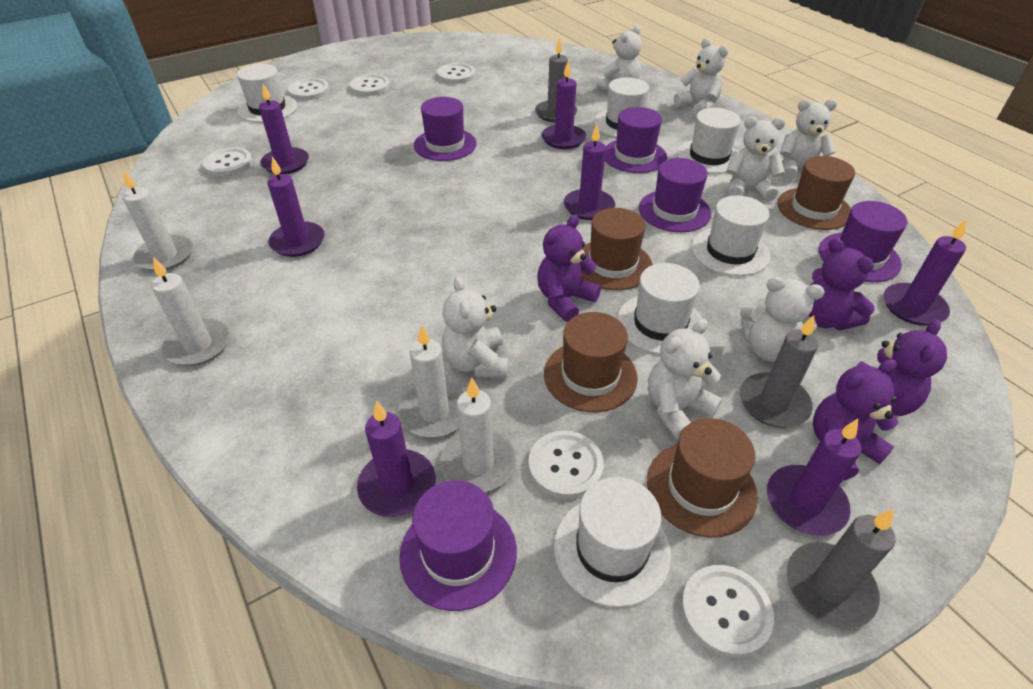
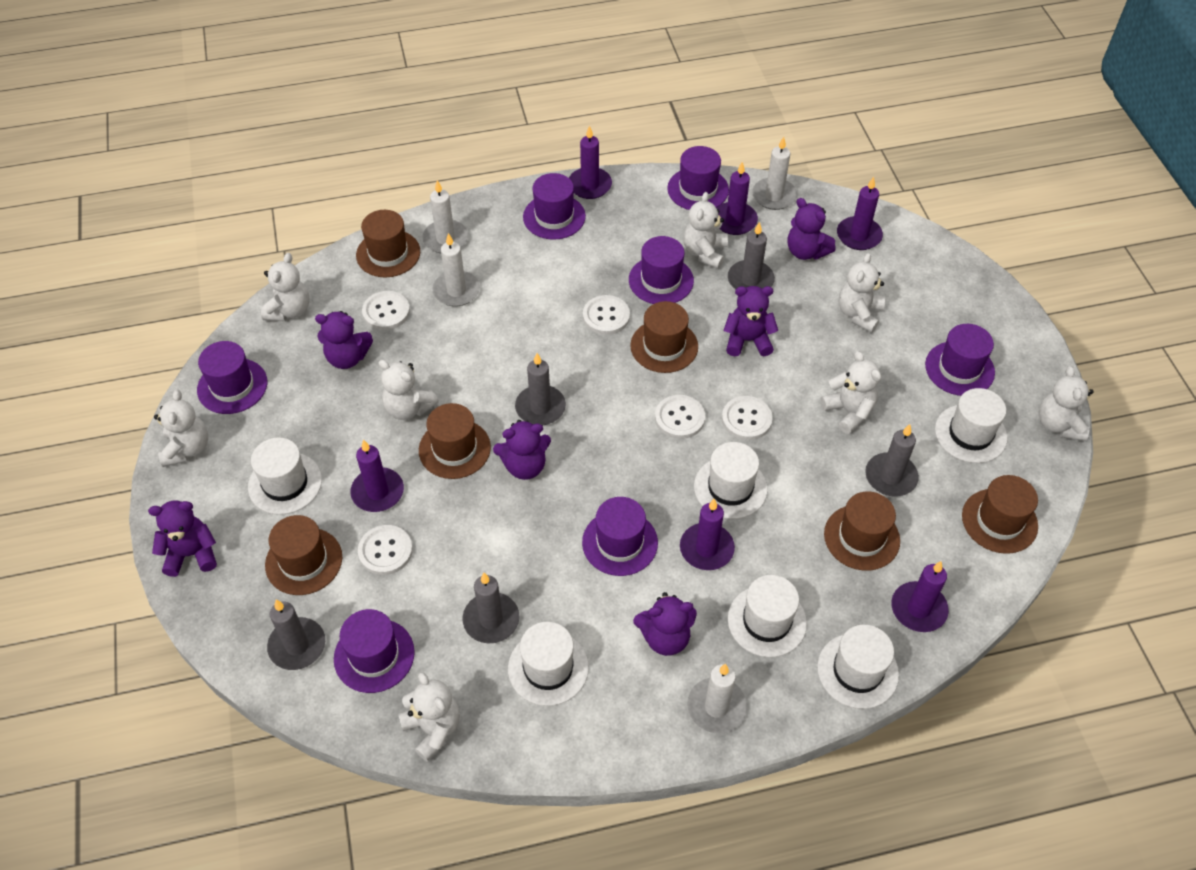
brown hat: 4 -> 6
grey candle: 3 -> 5
purple candle: 7 -> 6
purple hat: 5 -> 7
purple teddy bear: 4 -> 6
white button: 6 -> 5
white teddy bear: 7 -> 8

